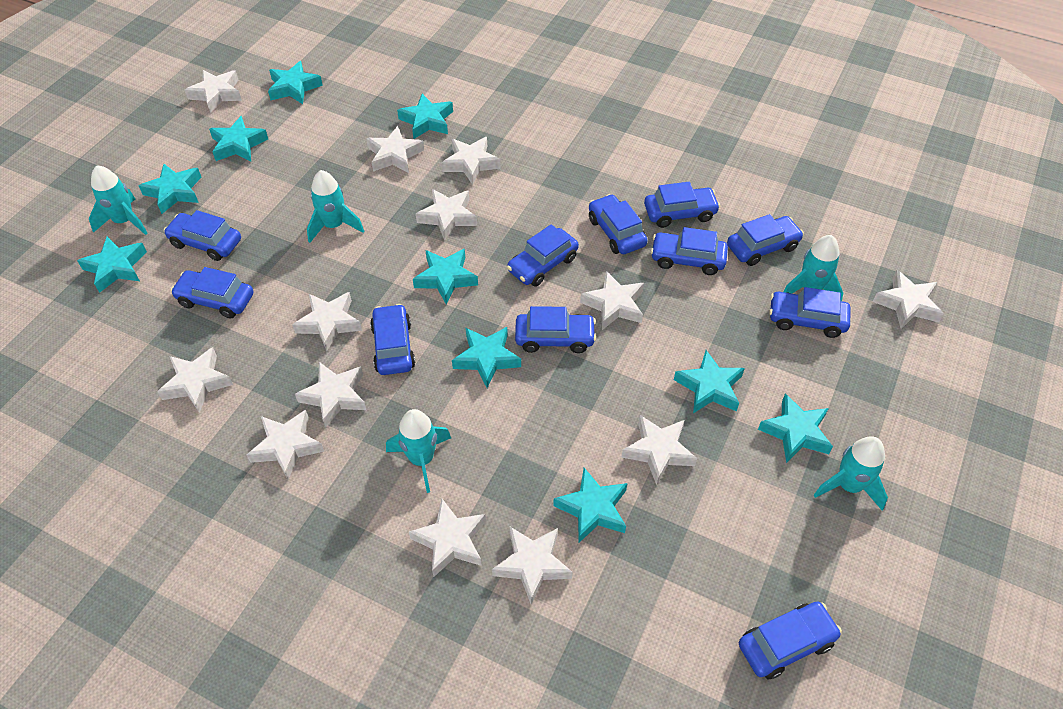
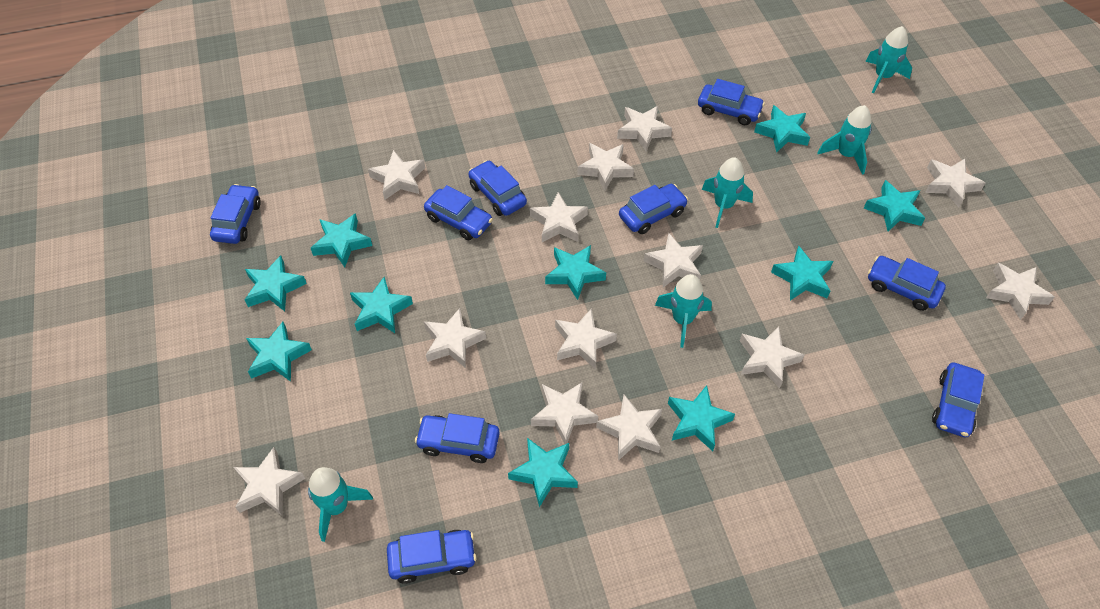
blue car: 11 -> 9

